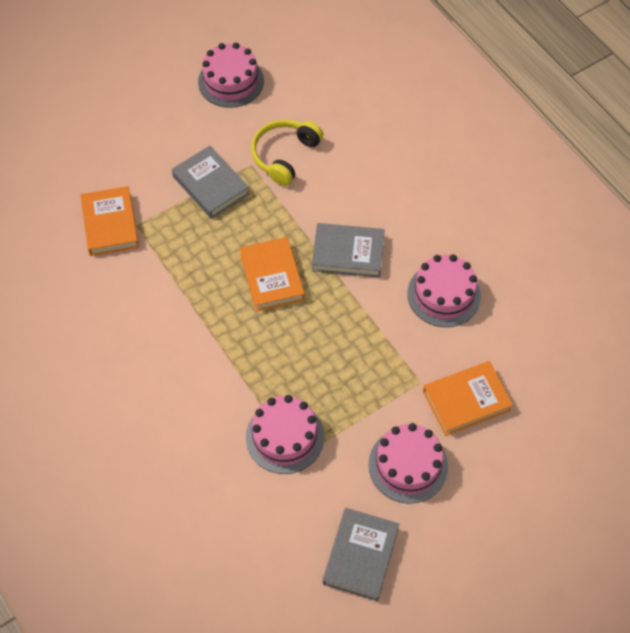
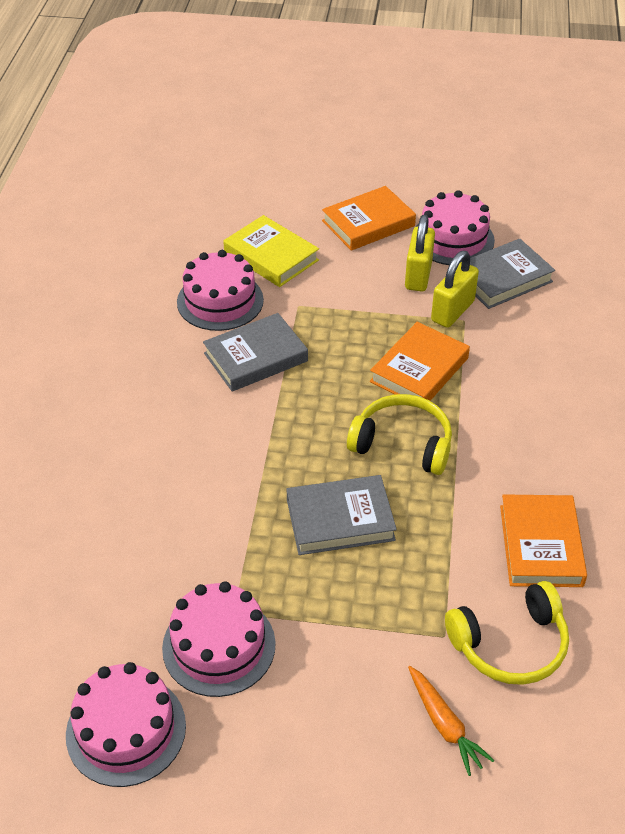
orange carrot: 0 -> 1
yellow book: 0 -> 1
yellow headphones: 1 -> 2
yellow padlock: 0 -> 2

